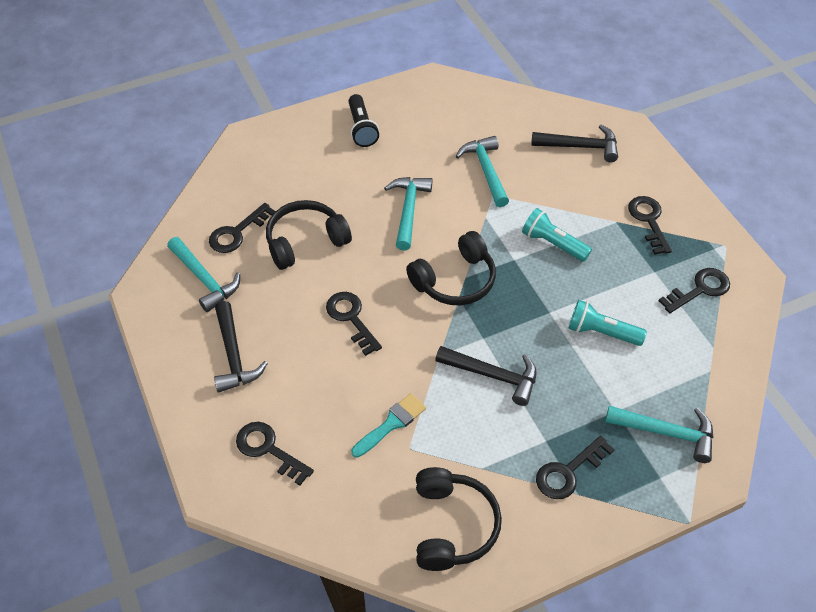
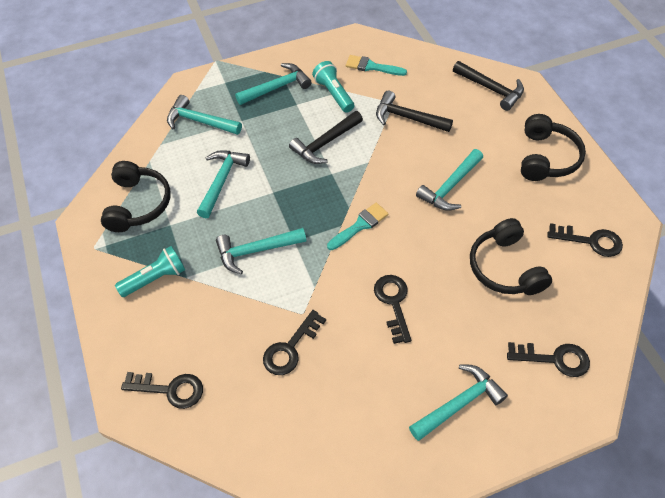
black flashlight: 1 -> 0
black key: 6 -> 5
turquoise brush: 1 -> 2
turquoise hammer: 4 -> 6

